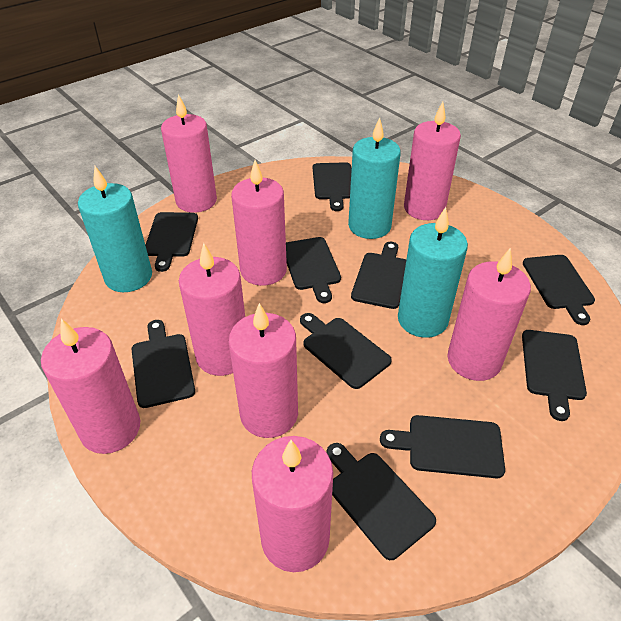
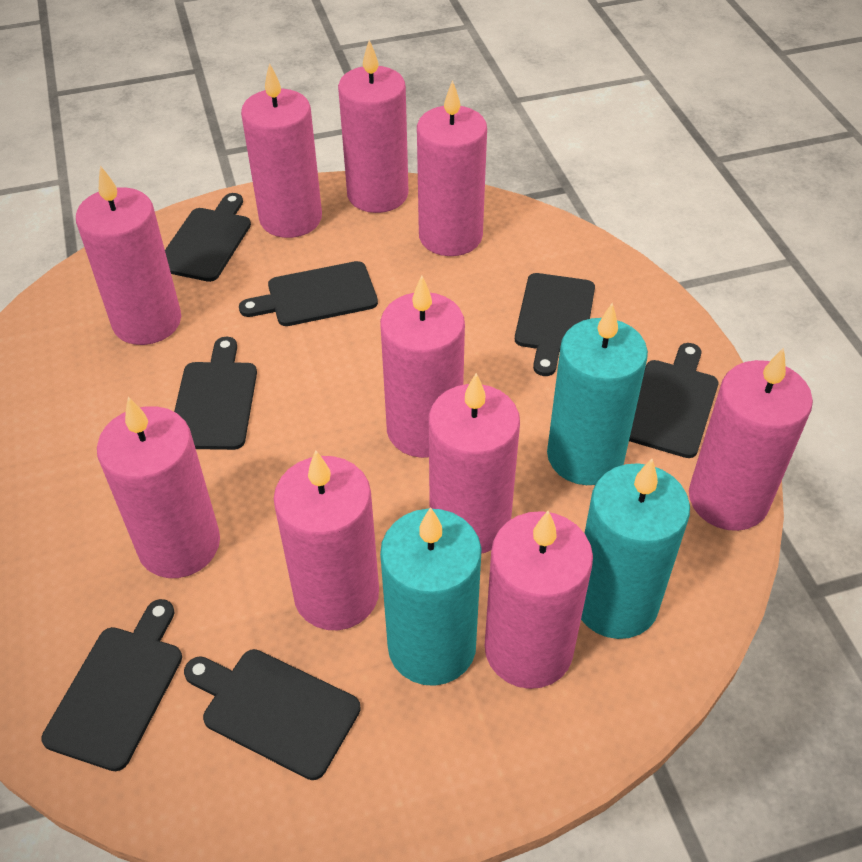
black cutting board: 10 -> 7
pink candle: 8 -> 10

